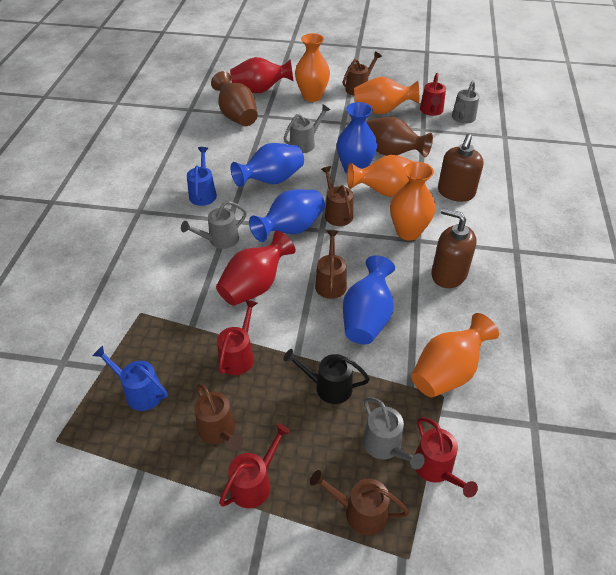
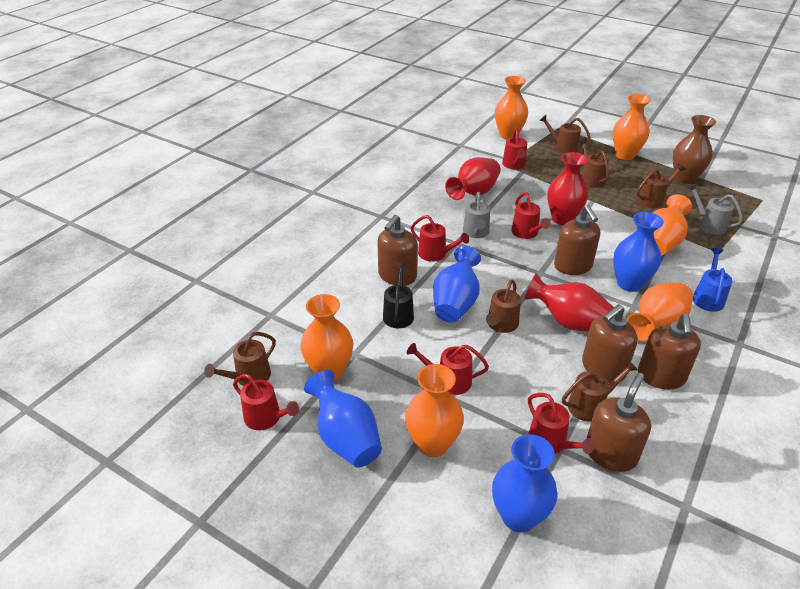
blue watering can: 2 -> 1
brown soap dispenser: 2 -> 5
brown vase: 2 -> 1
brown watering can: 5 -> 6
grey watering can: 4 -> 2
orange vase: 5 -> 6
red vase: 2 -> 3
red watering can: 4 -> 6

